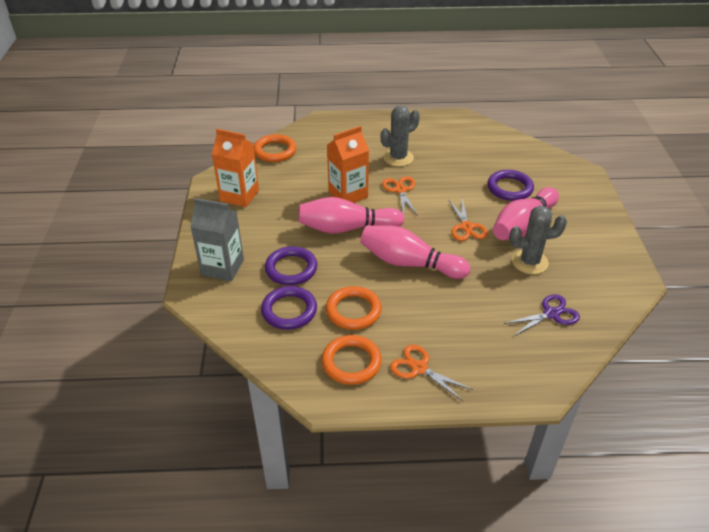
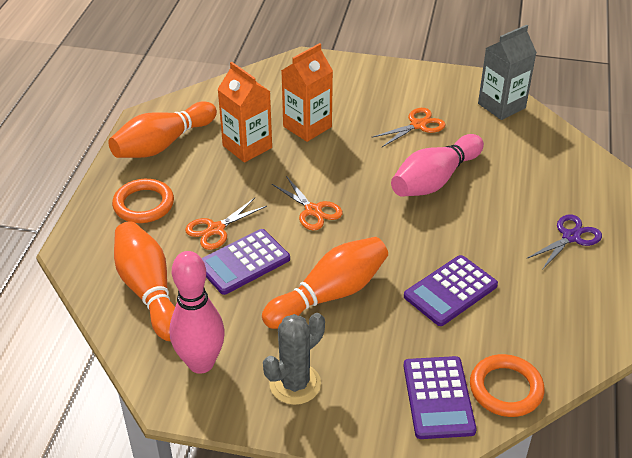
grey cactus: 2 -> 1
orange bowling pin: 0 -> 3
orange ring: 3 -> 2
pink bowling pin: 3 -> 2
purple calculator: 0 -> 3
purple ring: 3 -> 0

